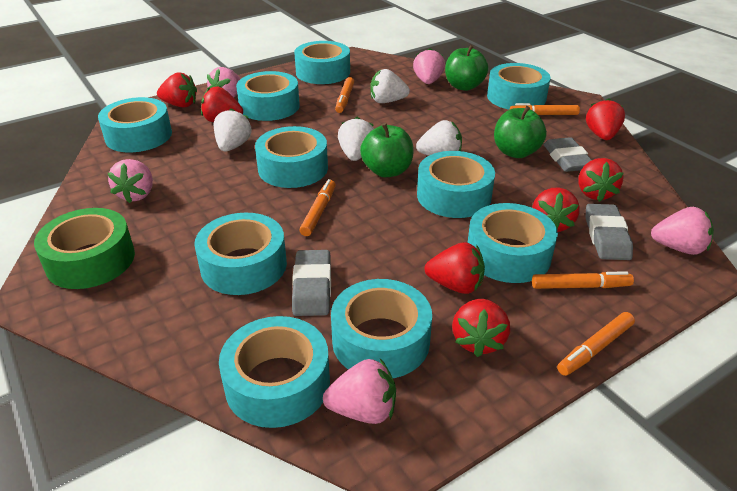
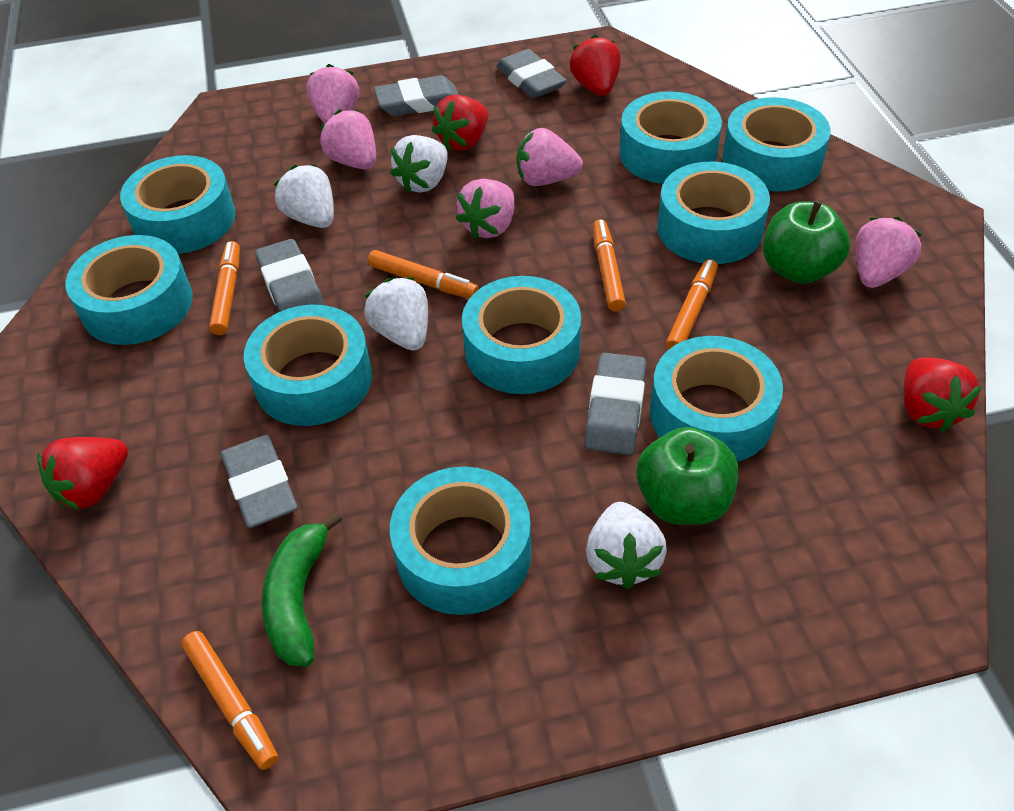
green apple: 3 -> 2
green banana: 0 -> 1
green tape: 1 -> 0
grey eraser: 3 -> 5
red strawberry: 7 -> 4
turquoise tape: 10 -> 9

